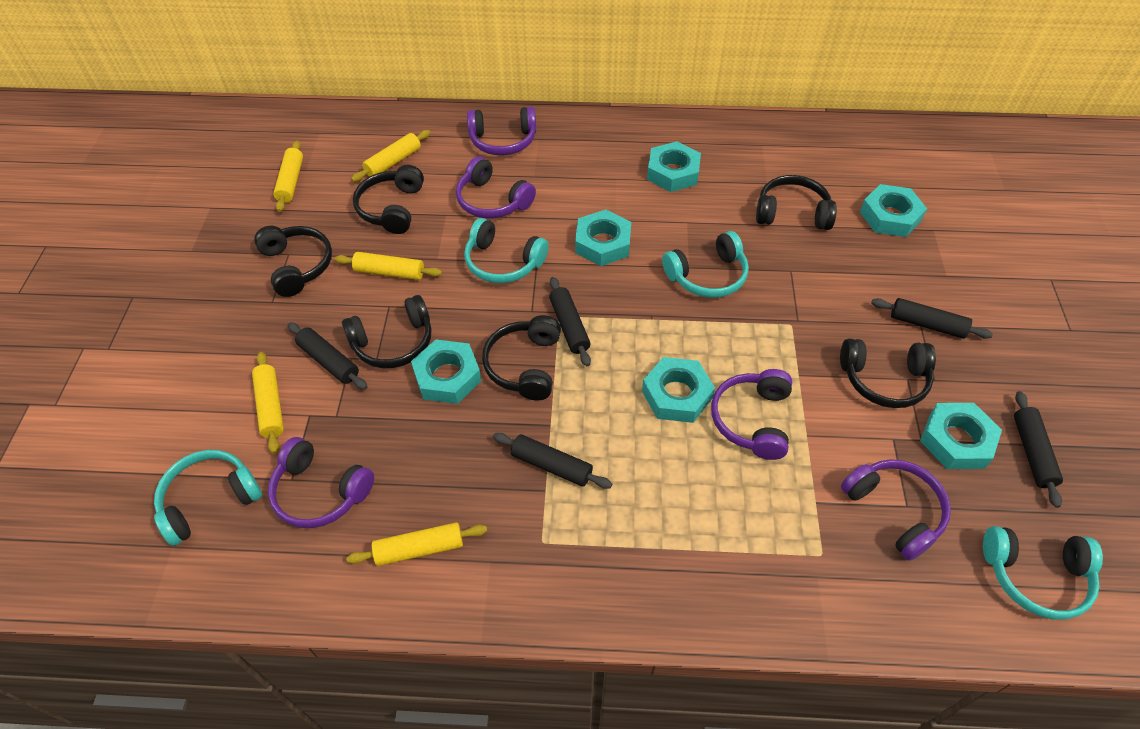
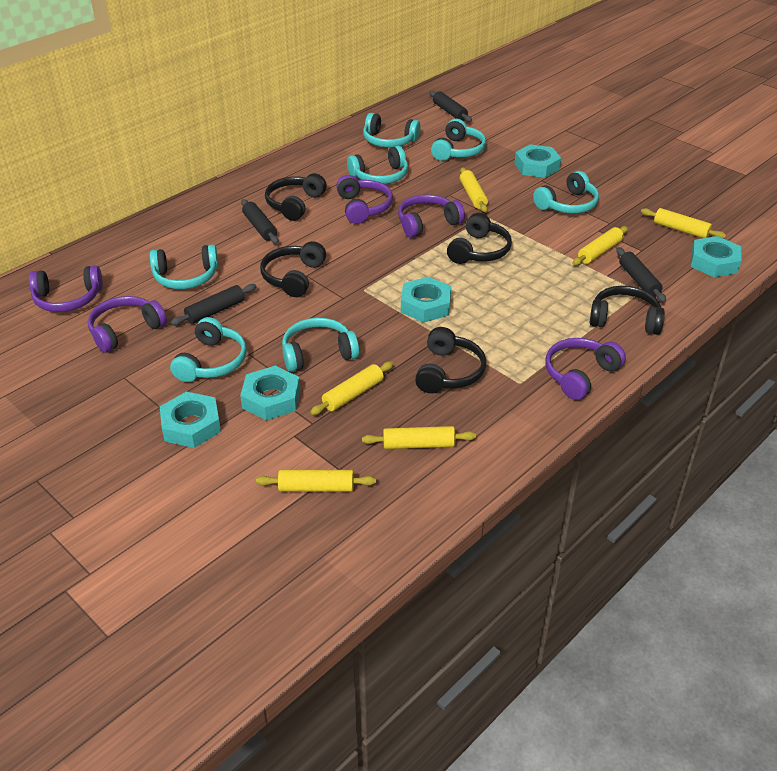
black headphones: 6 -> 5
black rolling pin: 5 -> 4
turquoise headphones: 4 -> 7
turquoise nut: 6 -> 5
yellow rolling pin: 5 -> 6

